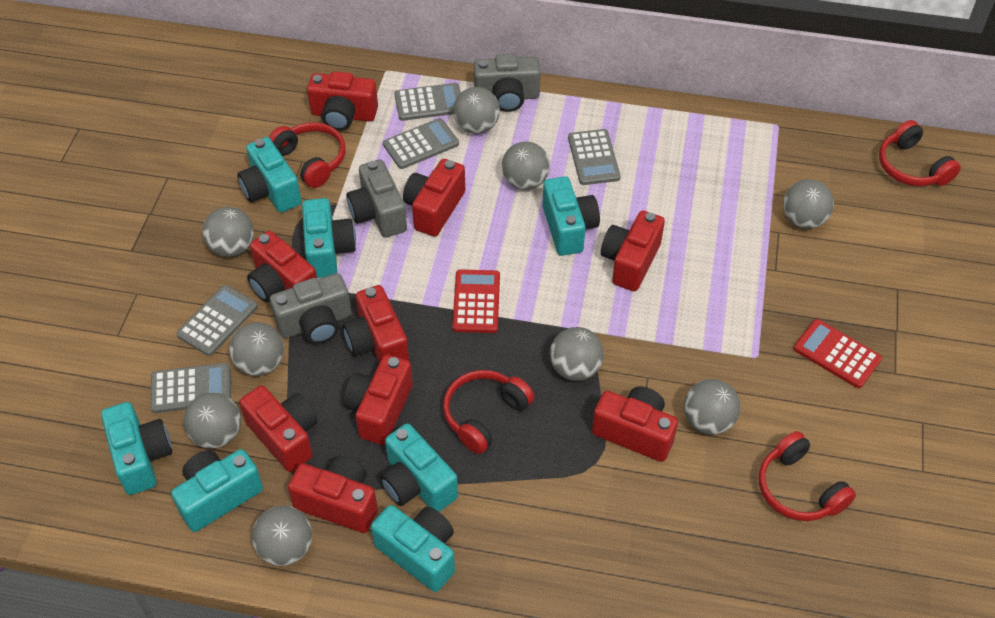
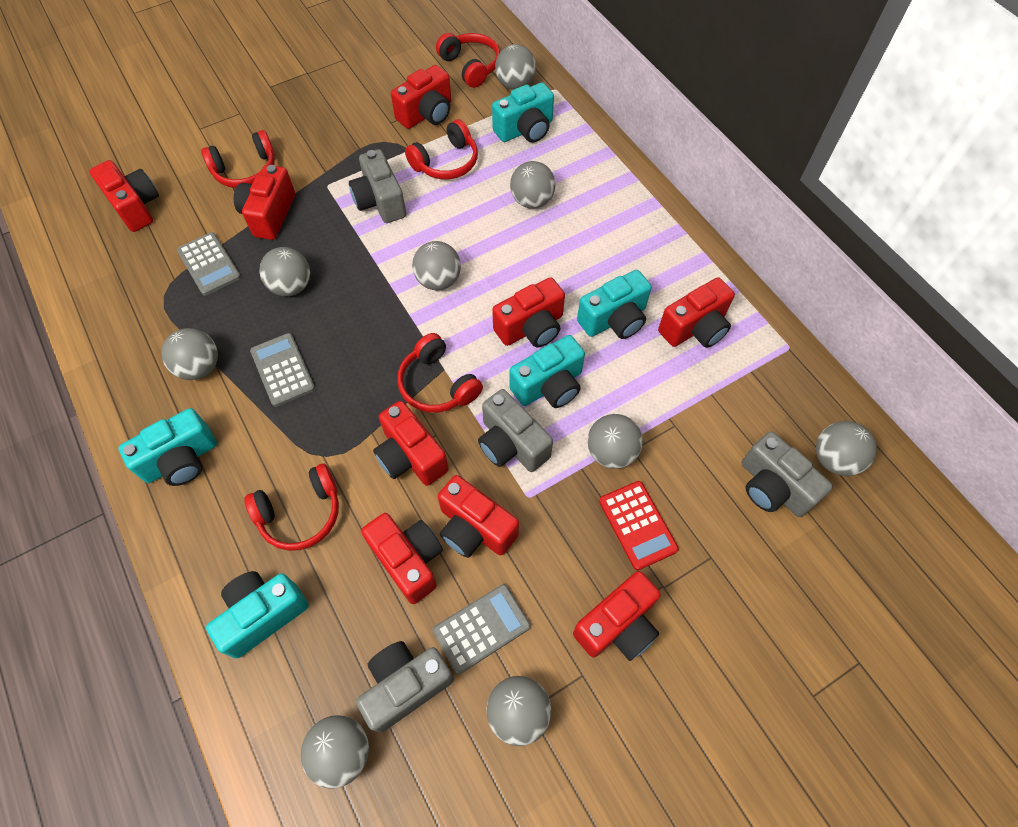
grey calculator: 5 -> 3
grey camera: 3 -> 4
red calculator: 2 -> 1
red headphones: 4 -> 5
turquoise camera: 7 -> 5

